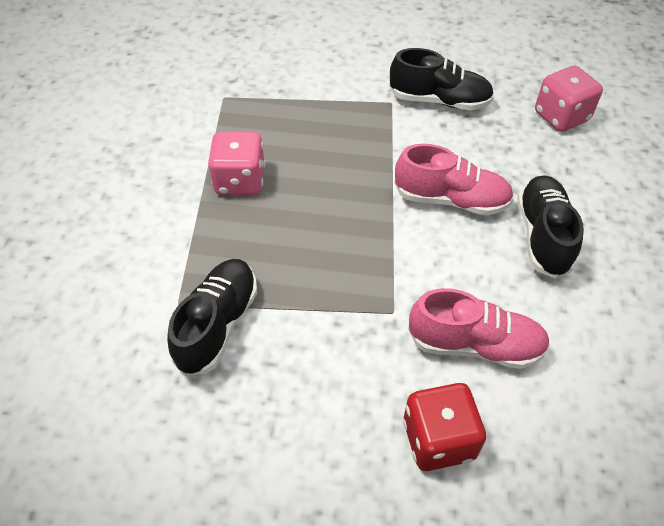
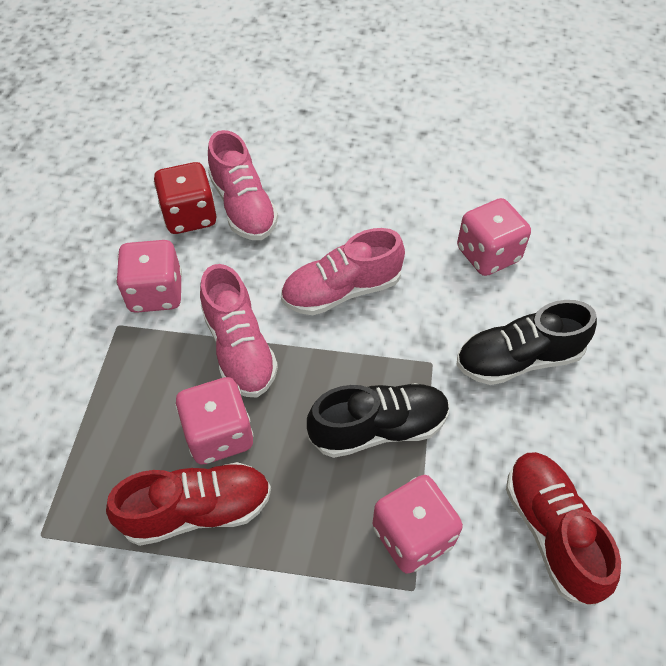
black shoe: 3 -> 2
pink dice: 2 -> 4
pink shoe: 2 -> 3
red shoe: 0 -> 2

